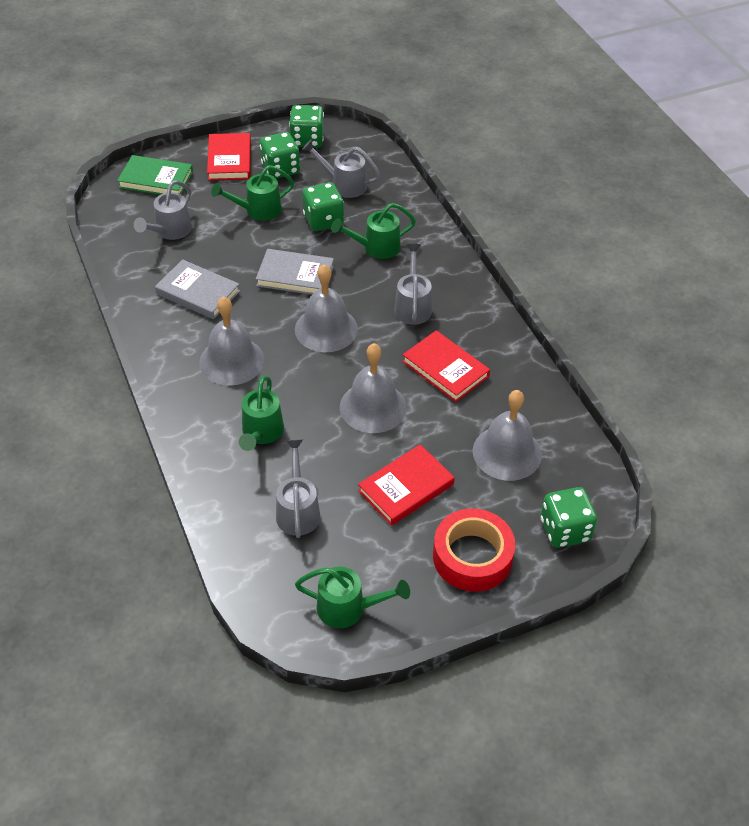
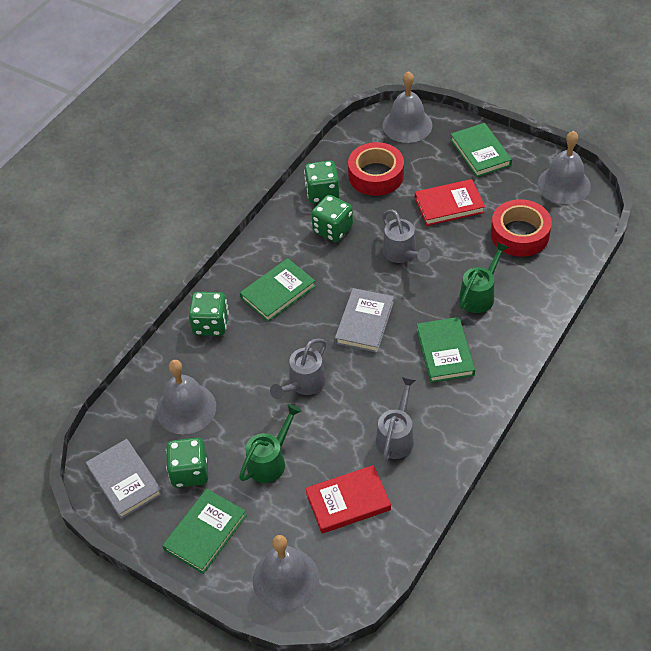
green book: 1 -> 4
green watering can: 4 -> 2
grey watering can: 4 -> 3
red book: 3 -> 2
red tape: 1 -> 2

